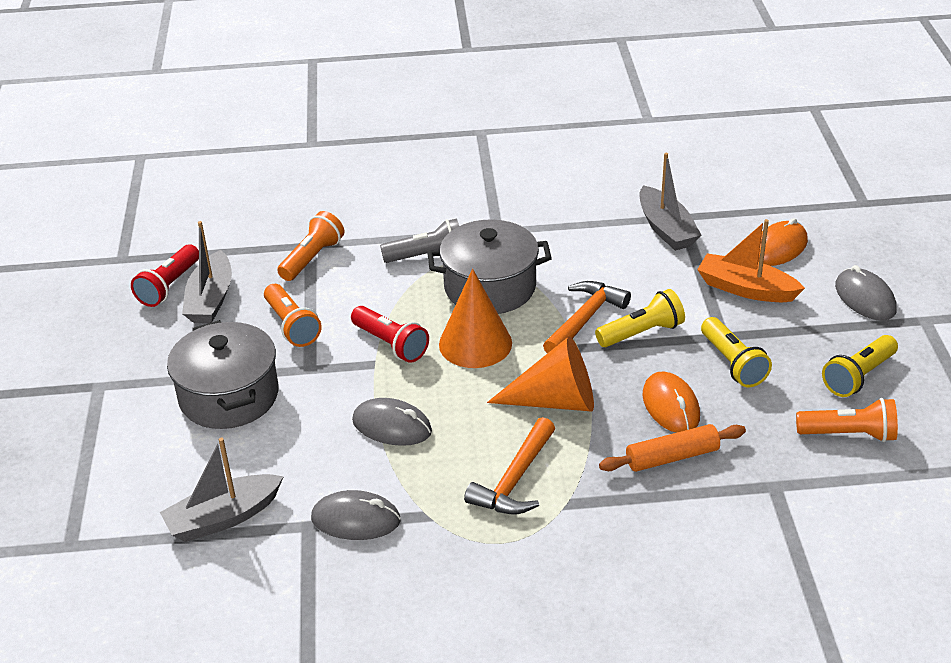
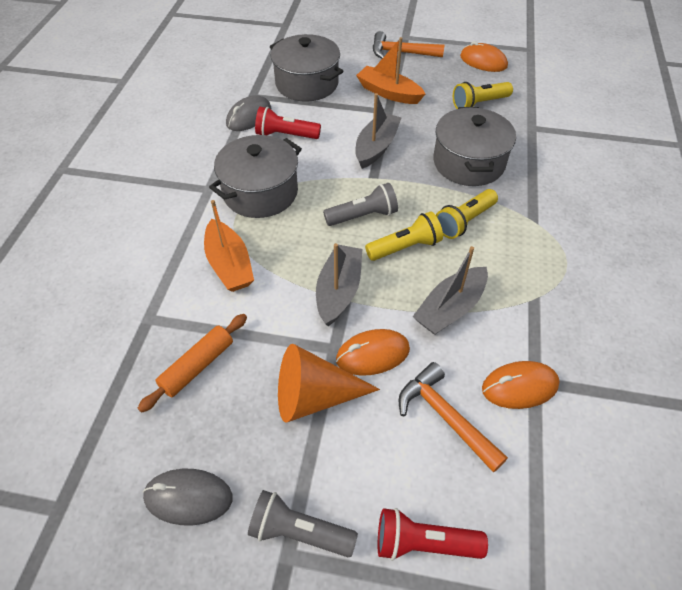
grey flashlight: 1 -> 2
grey mouse: 3 -> 2
grey pot: 2 -> 3
orange boat: 1 -> 2
orange cone: 2 -> 1
orange flashlight: 3 -> 0
orange mouse: 2 -> 3

